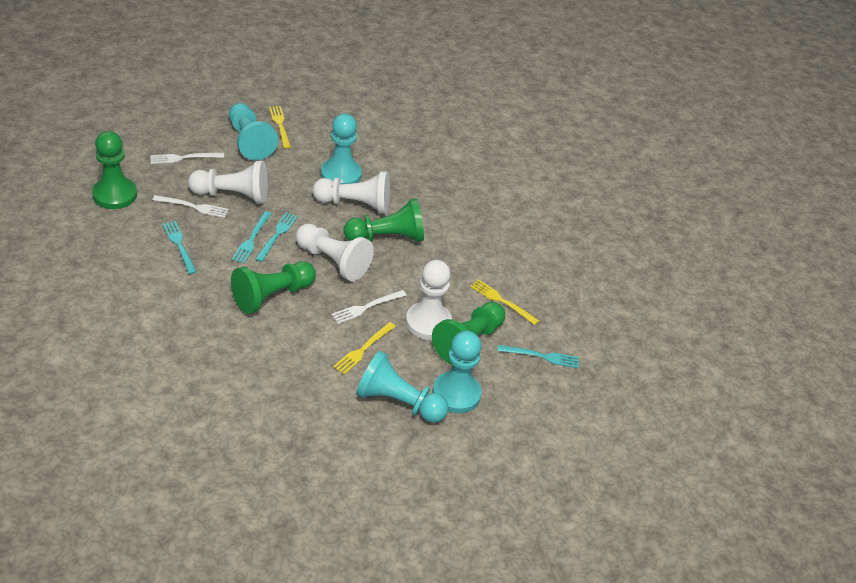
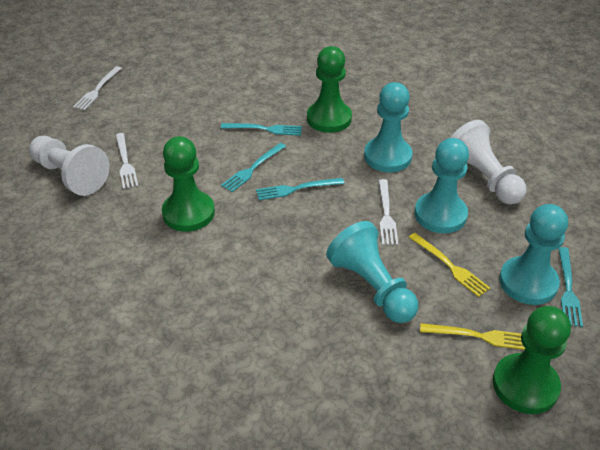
green pawn: 4 -> 3
white pawn: 4 -> 2
yellow fork: 3 -> 2

